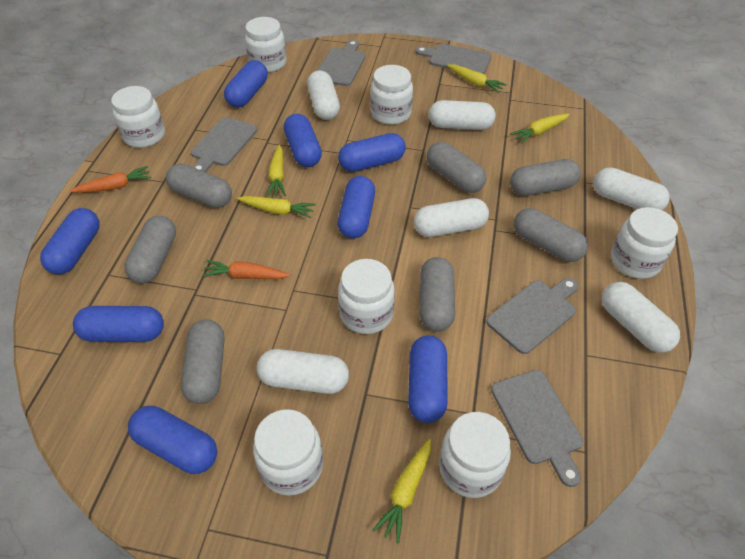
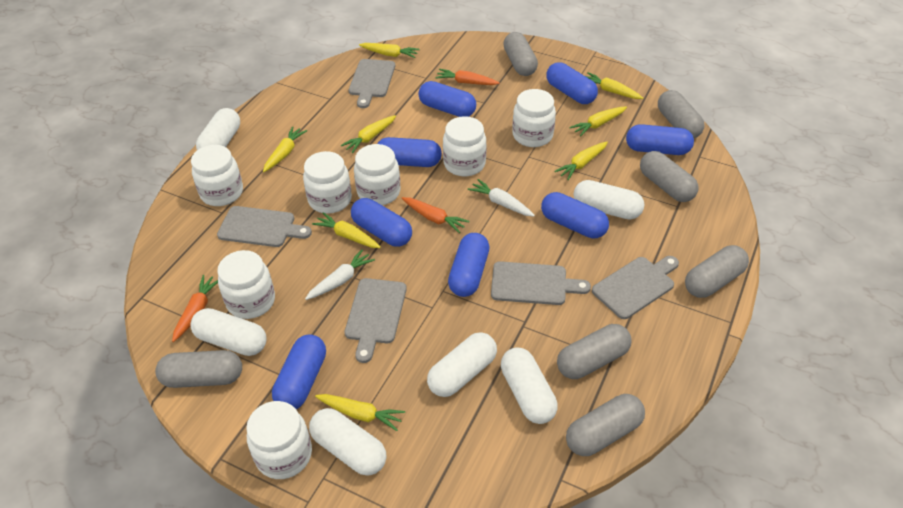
orange carrot: 2 -> 3
white carrot: 0 -> 2
yellow carrot: 5 -> 8

